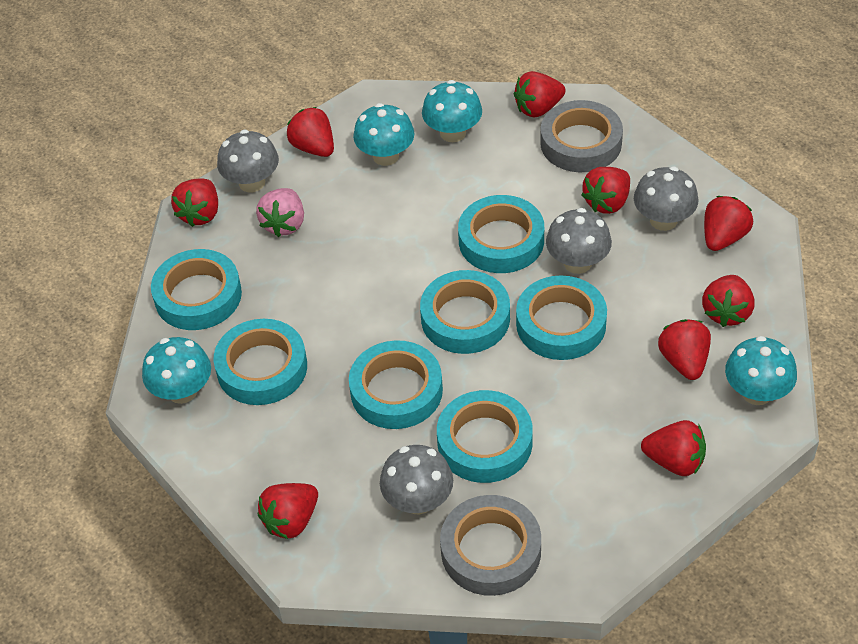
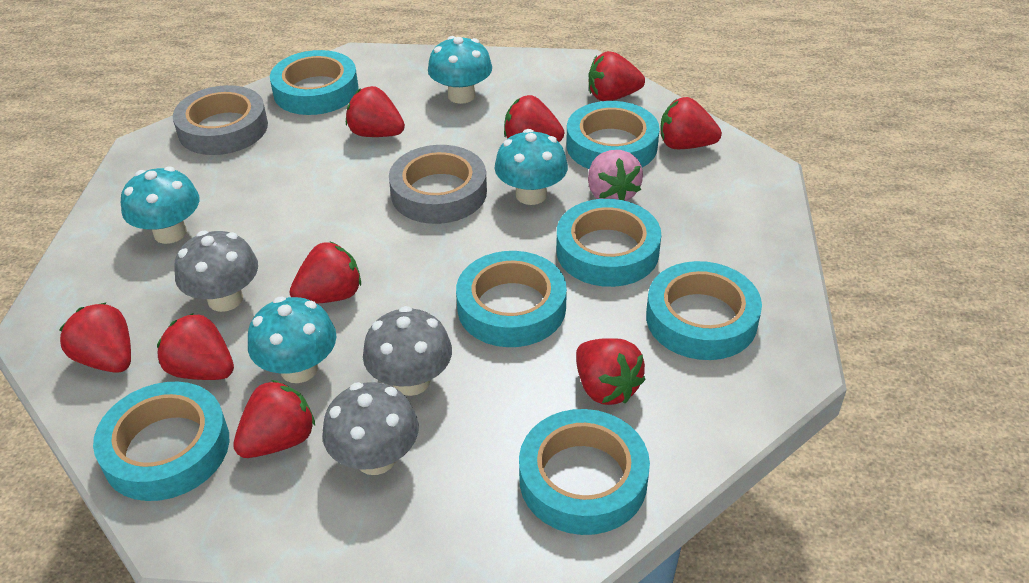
grey mushroom: 4 -> 3

